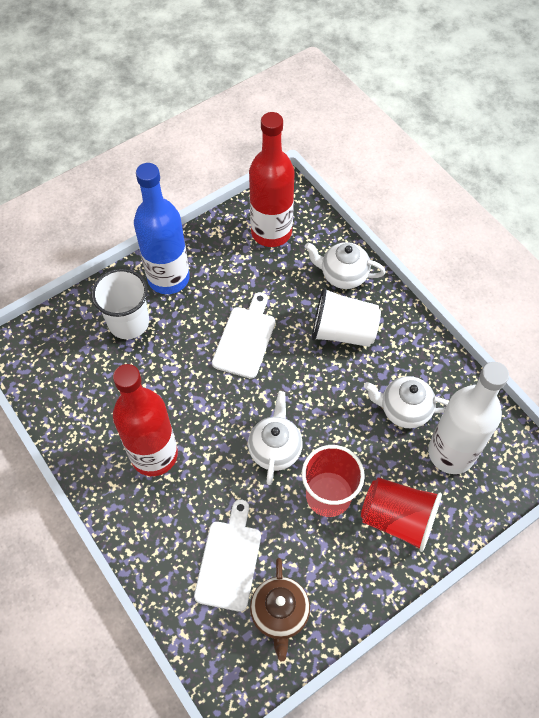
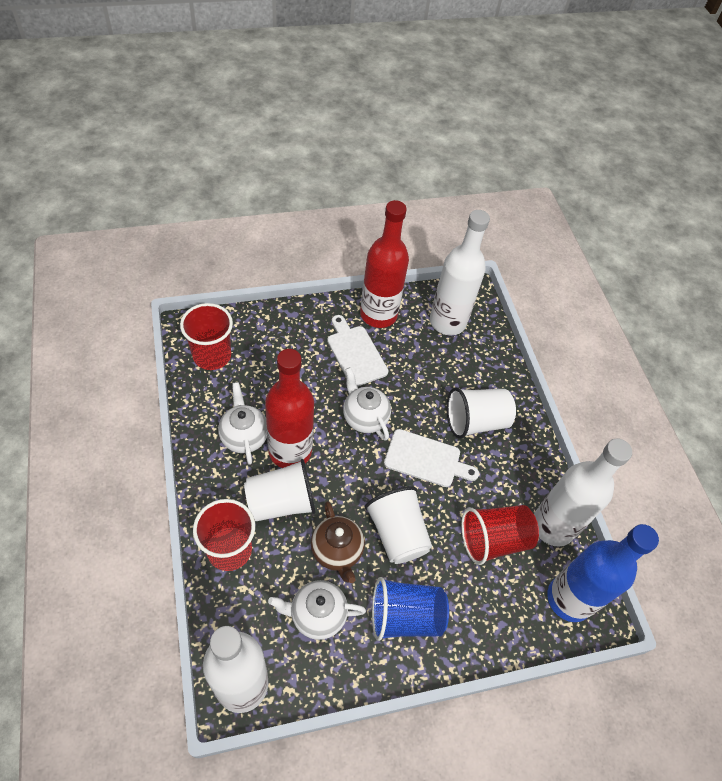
blue cup: 0 -> 1
red cup: 2 -> 3
white bottle: 1 -> 3
white cup: 2 -> 3

